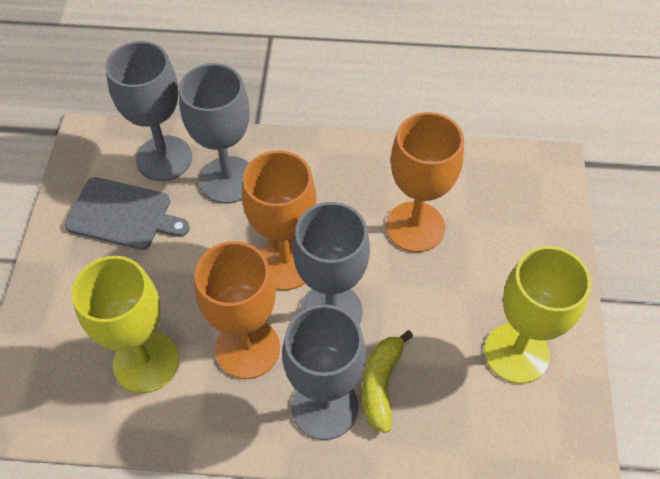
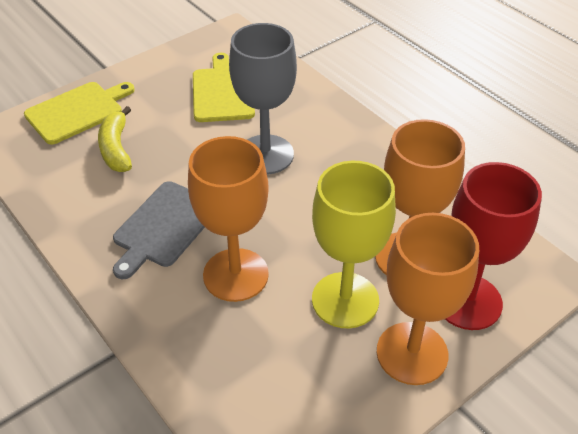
grey goblet: 4 -> 1
red goblet: 0 -> 1
yellow cutting board: 0 -> 2
yellow goblet: 2 -> 1

